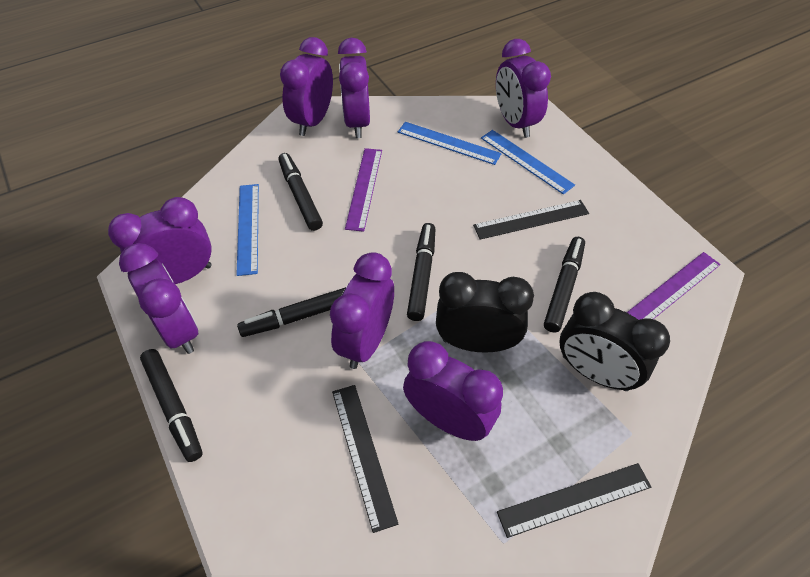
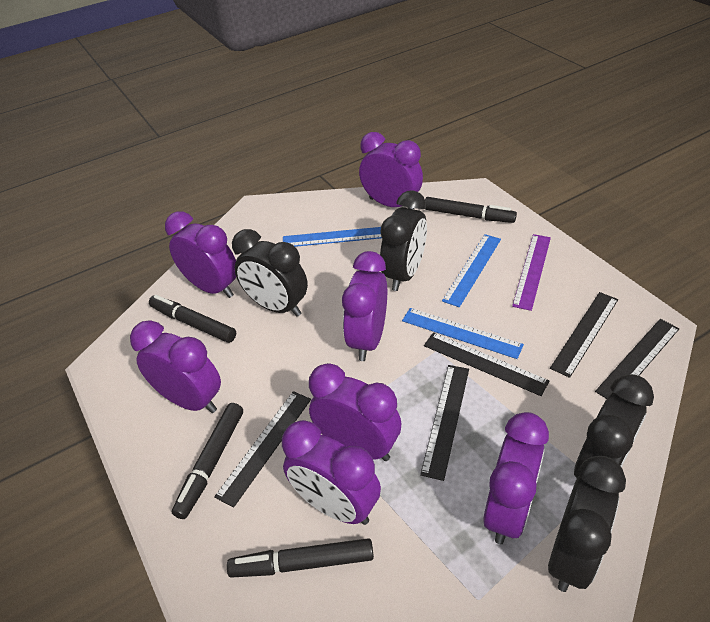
black clock: 2 -> 4
black marker: 5 -> 4
black ruler: 3 -> 5
purple ruler: 2 -> 1

